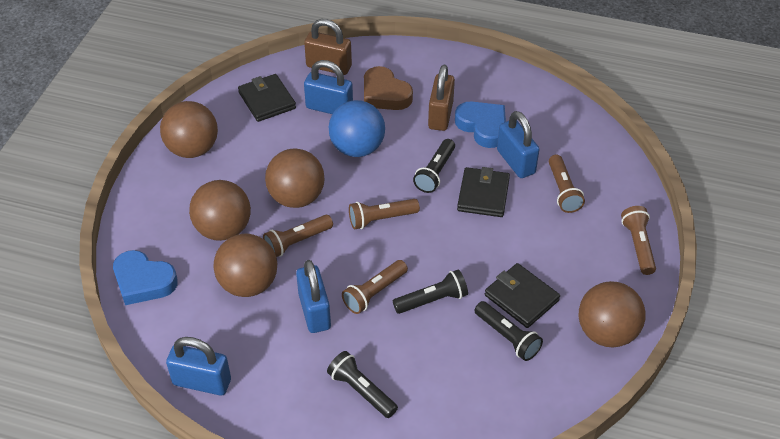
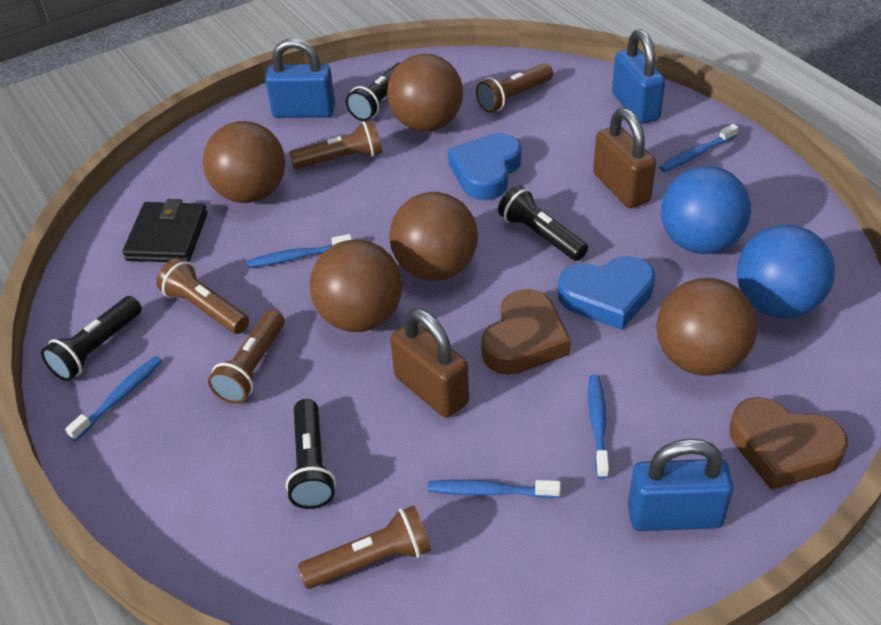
black wallet: 3 -> 1
blue ball: 1 -> 2
blue padlock: 4 -> 3
blue toothbrush: 0 -> 5
brown heart: 1 -> 2

